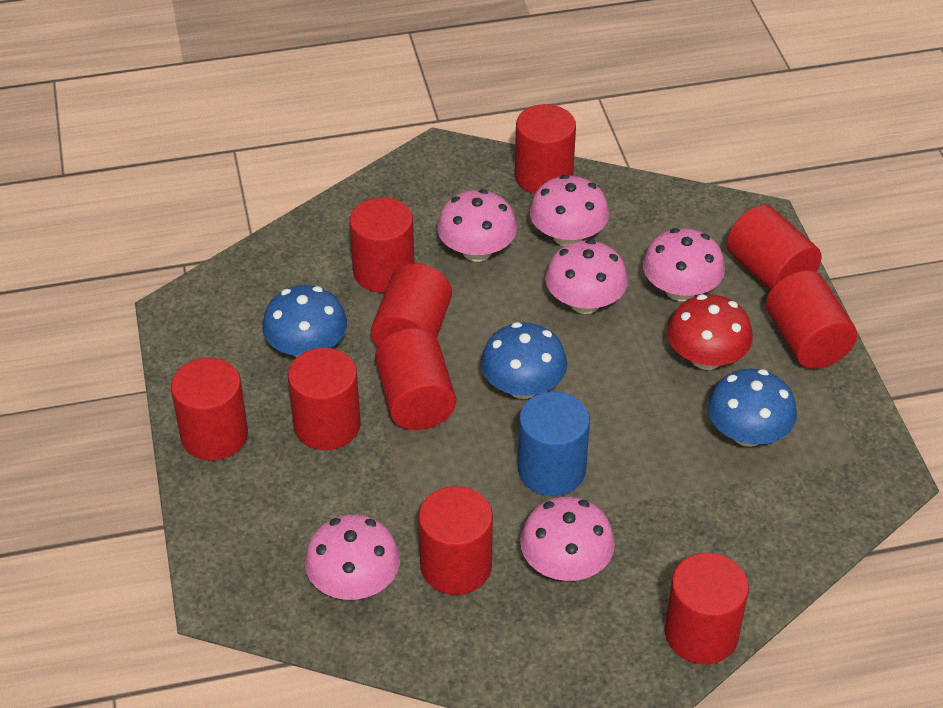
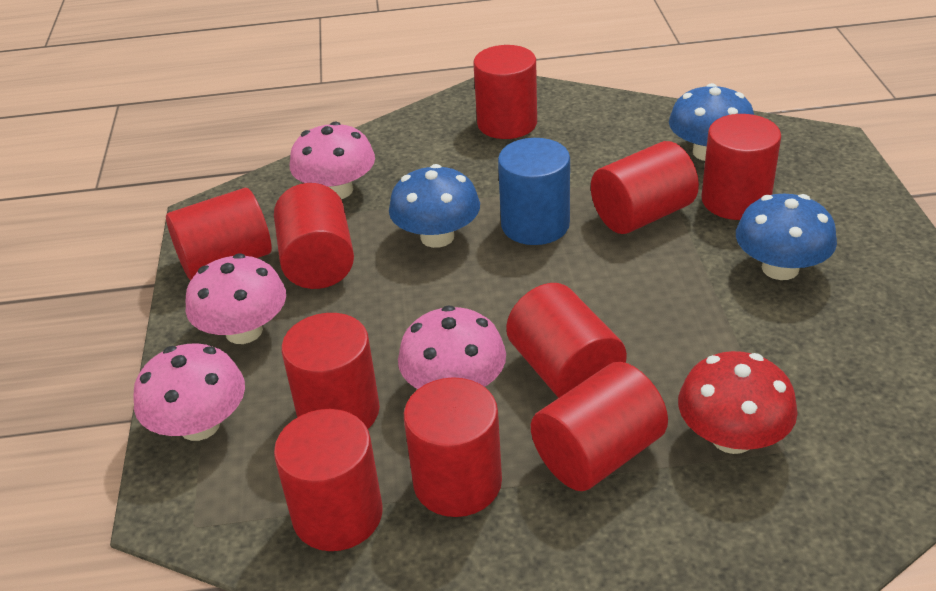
pink mushroom: 6 -> 4

